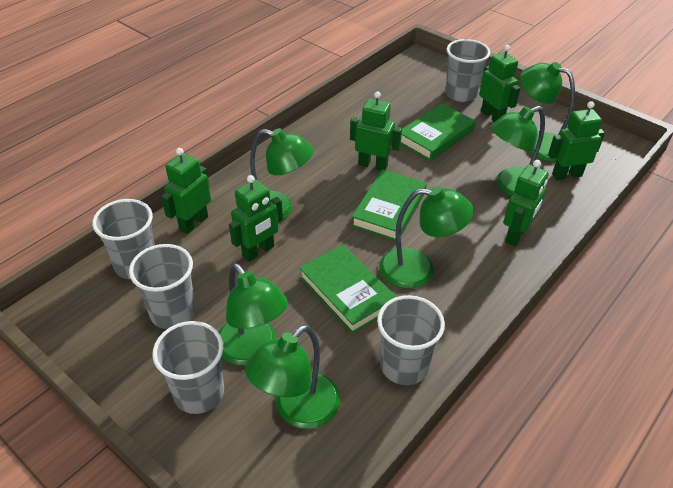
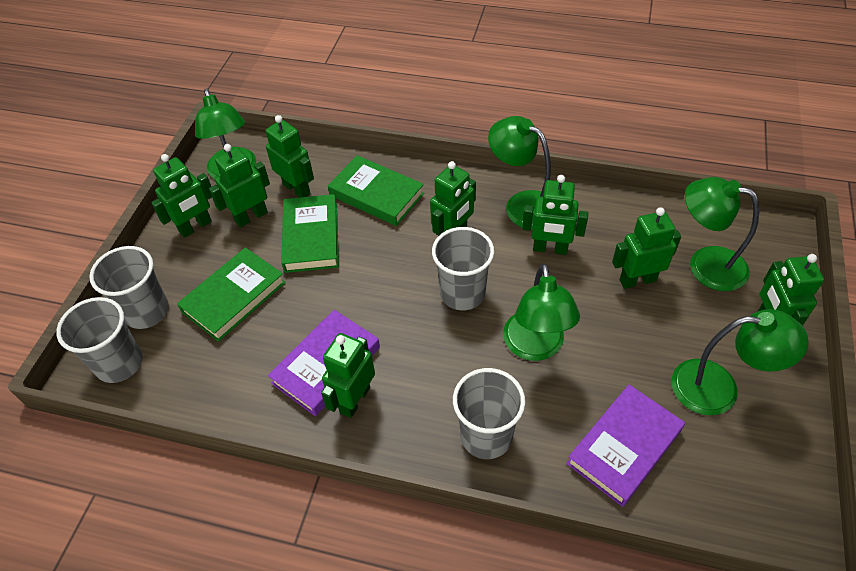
green lamp: 6 -> 5
green robot: 6 -> 8
grey cup: 5 -> 4
purple book: 0 -> 2

